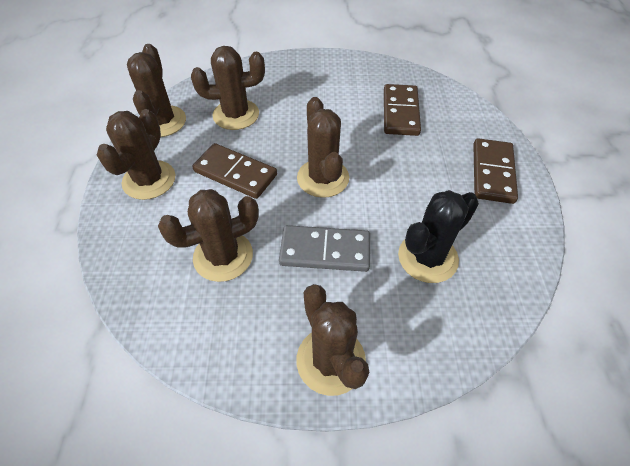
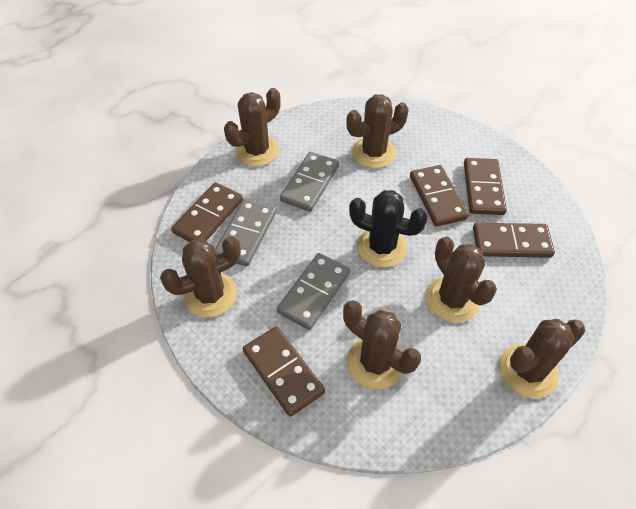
brown domino: 3 -> 5
grey domino: 1 -> 3

